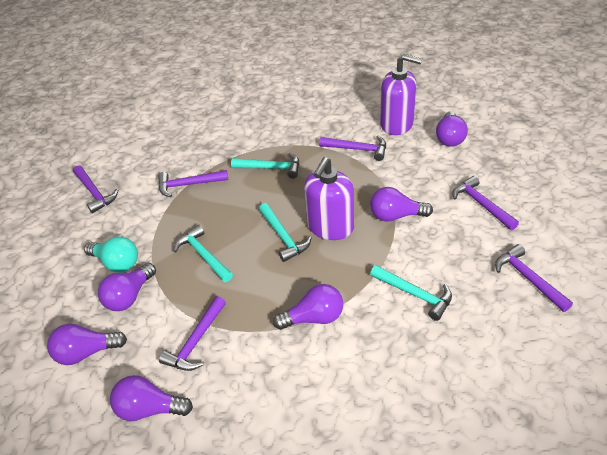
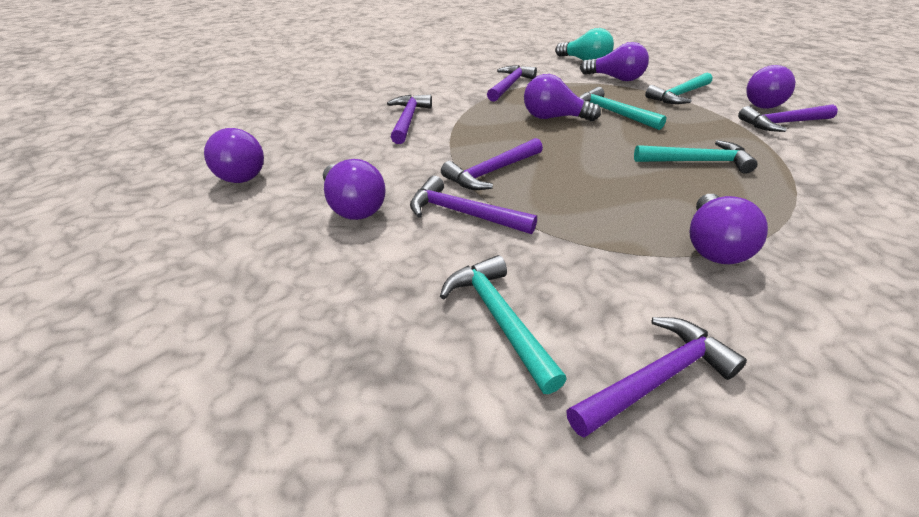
purple soap dispenser: 2 -> 0

